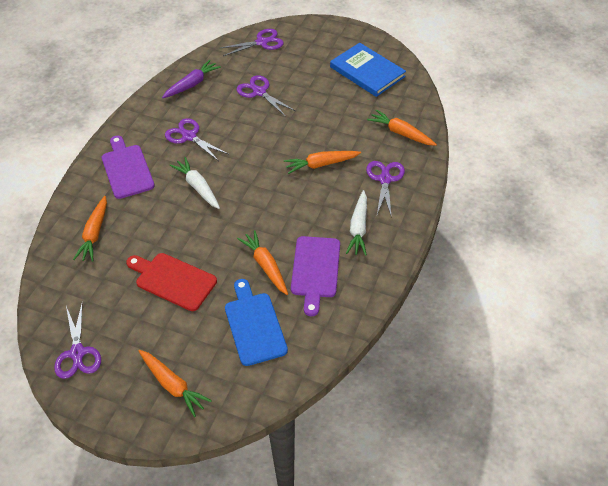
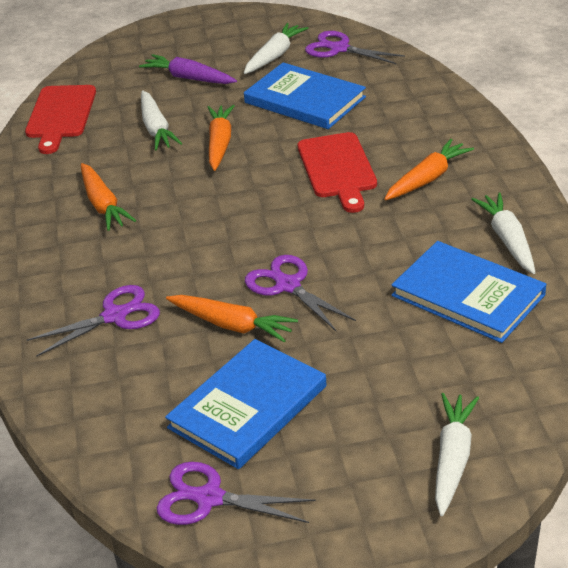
blue book: 1 -> 3
blue cutting board: 1 -> 0
orange carrot: 5 -> 4
purple cutting board: 2 -> 0
purple scissors: 5 -> 4
red cutting board: 1 -> 2
white carrot: 2 -> 4

